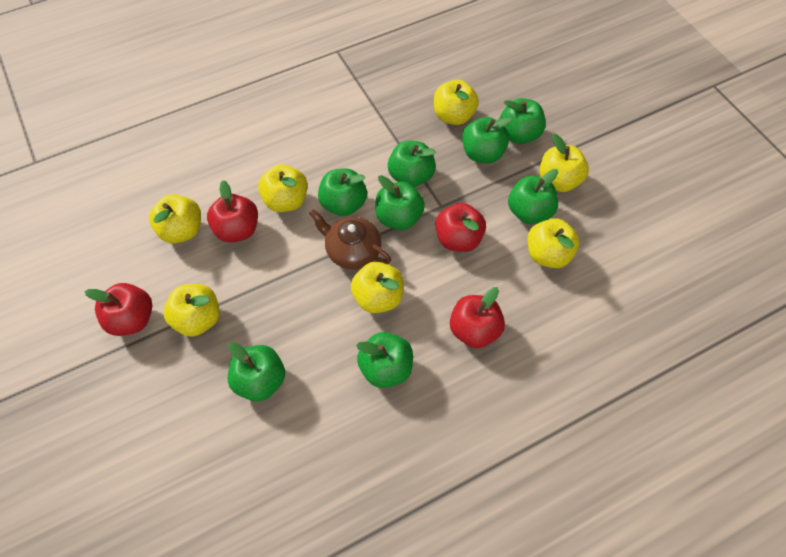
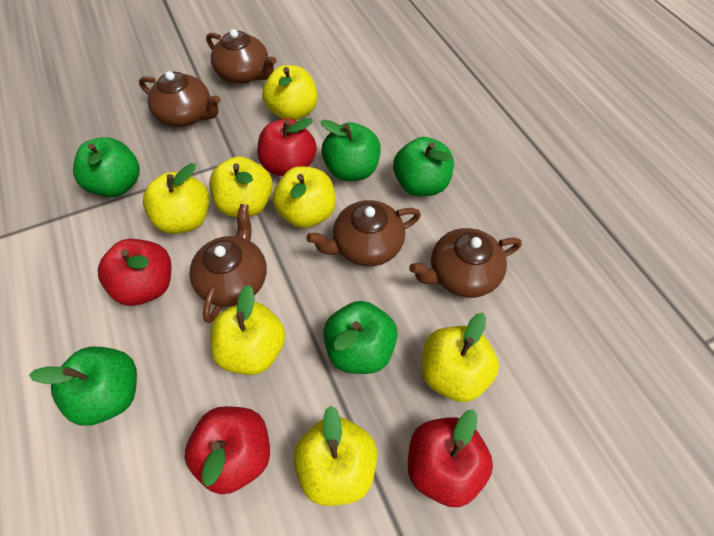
brown teapot: 1 -> 5
green apple: 8 -> 5

